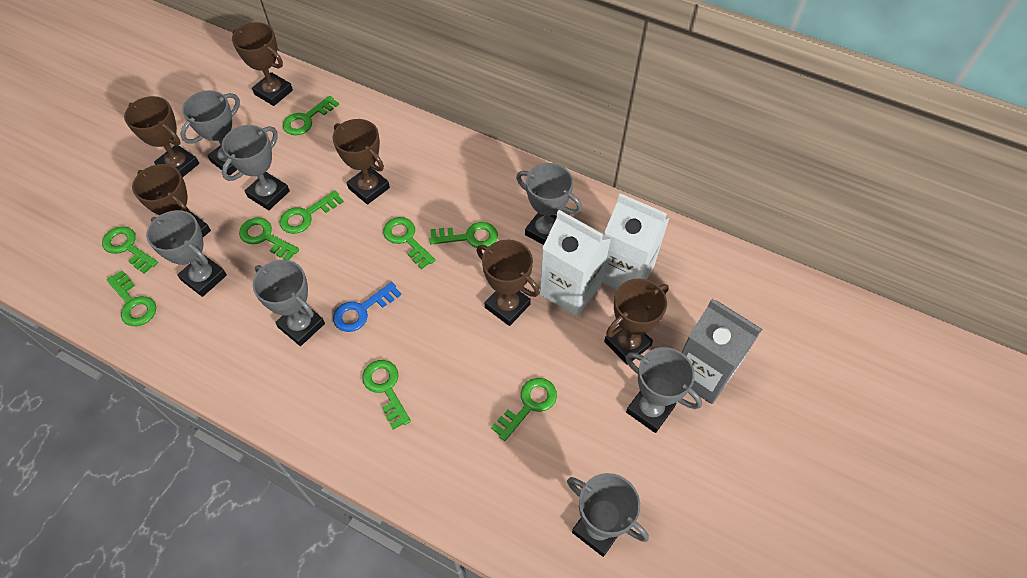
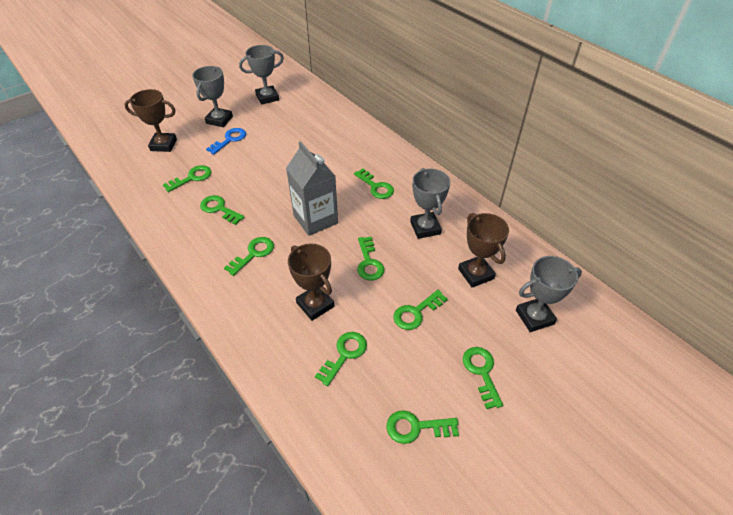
brown trophy: 6 -> 3
grey trophy: 7 -> 4
white carton: 2 -> 0

